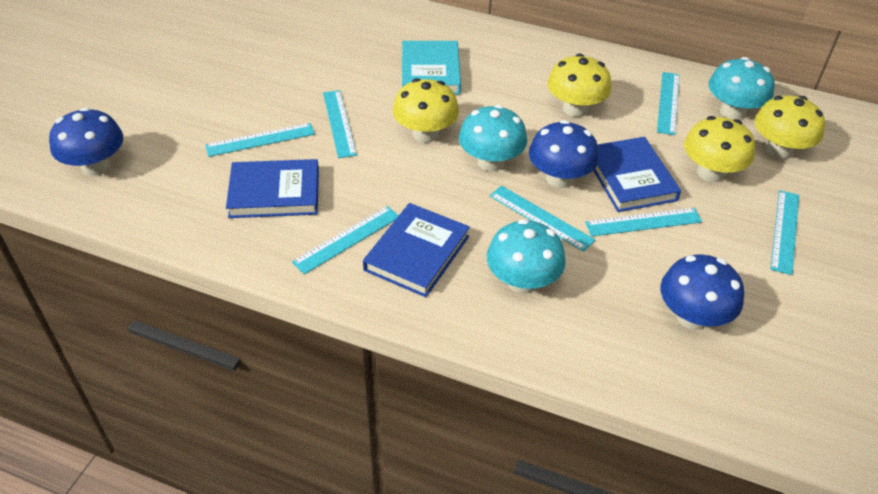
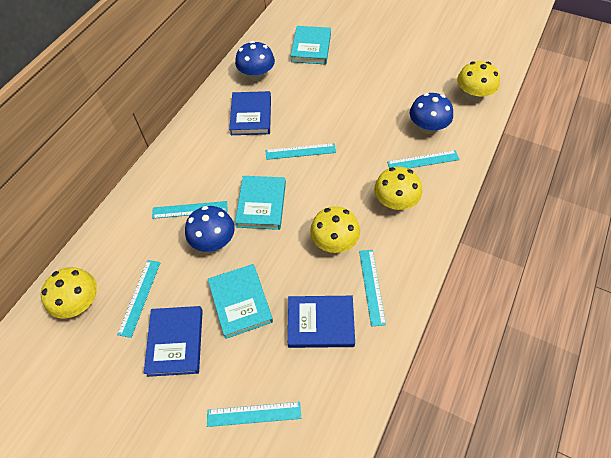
turquoise book: 1 -> 3
turquoise mushroom: 3 -> 0
turquoise ruler: 7 -> 6

